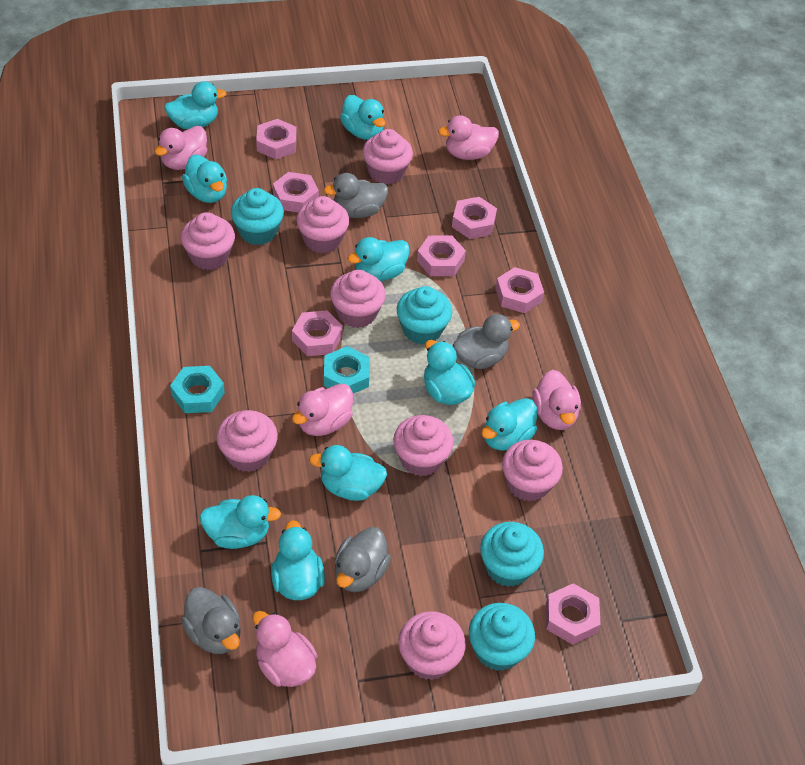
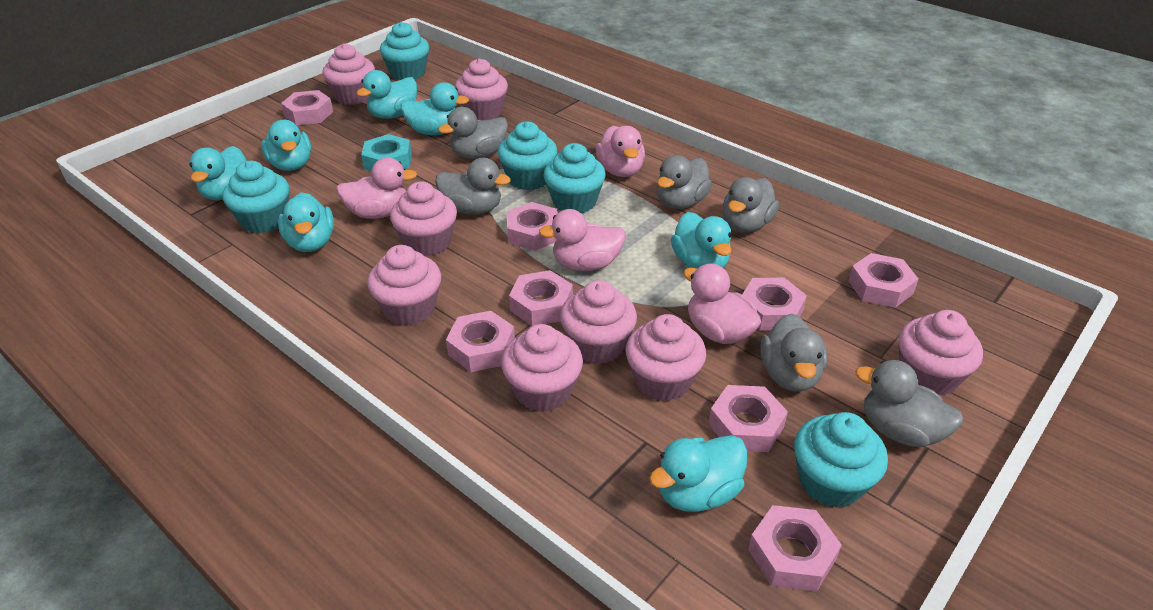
grey duck: 4 -> 6
pink duck: 5 -> 4
pink nut: 7 -> 8
turquoise cupcake: 4 -> 5
turquoise duck: 9 -> 7
turquoise nut: 2 -> 1

